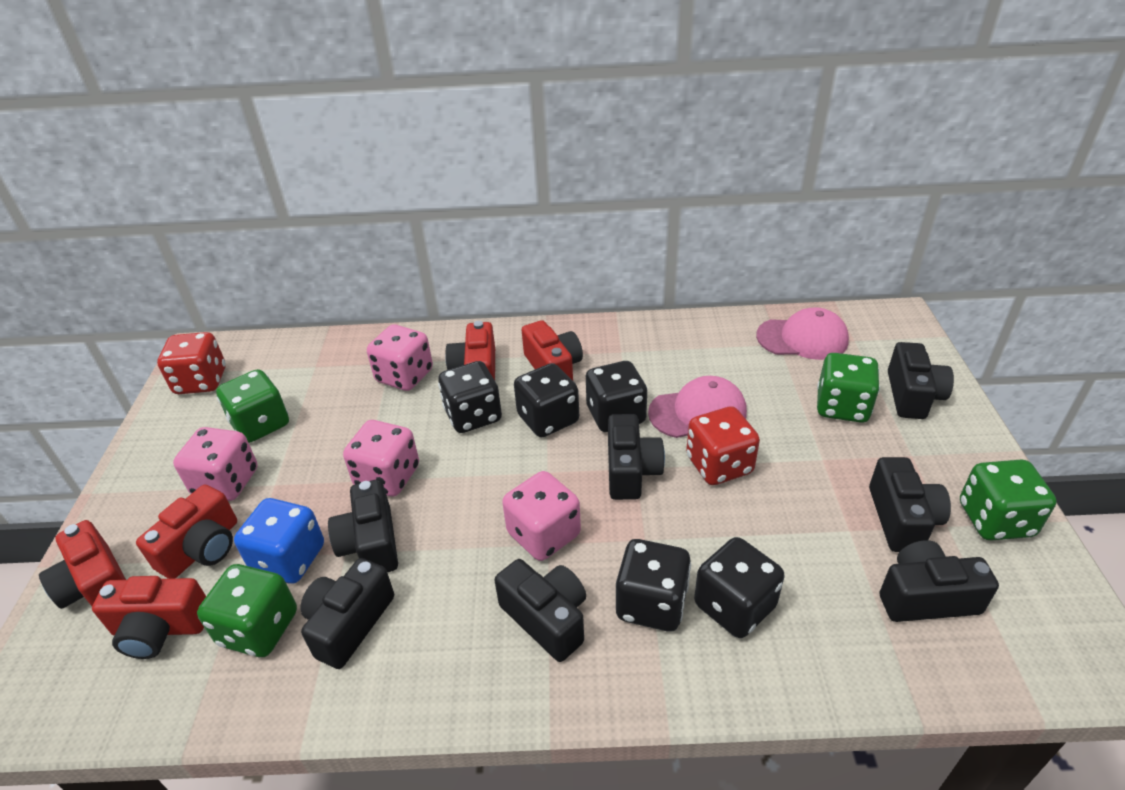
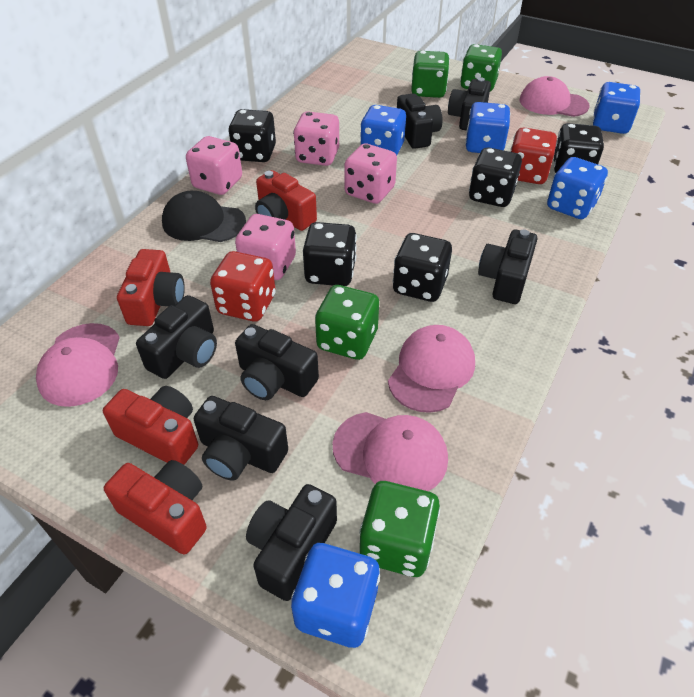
black cap: 0 -> 1
blue dice: 1 -> 5
pink cap: 2 -> 4
red camera: 5 -> 4

